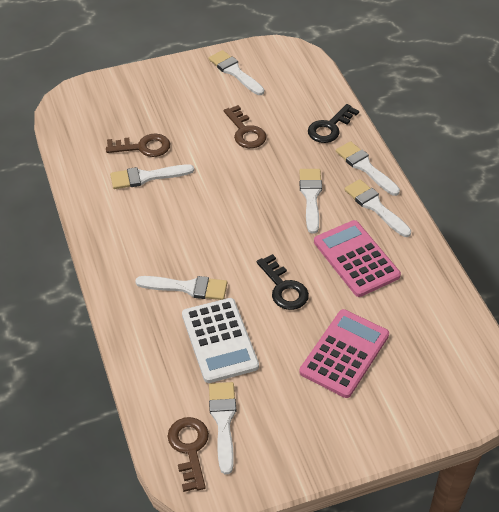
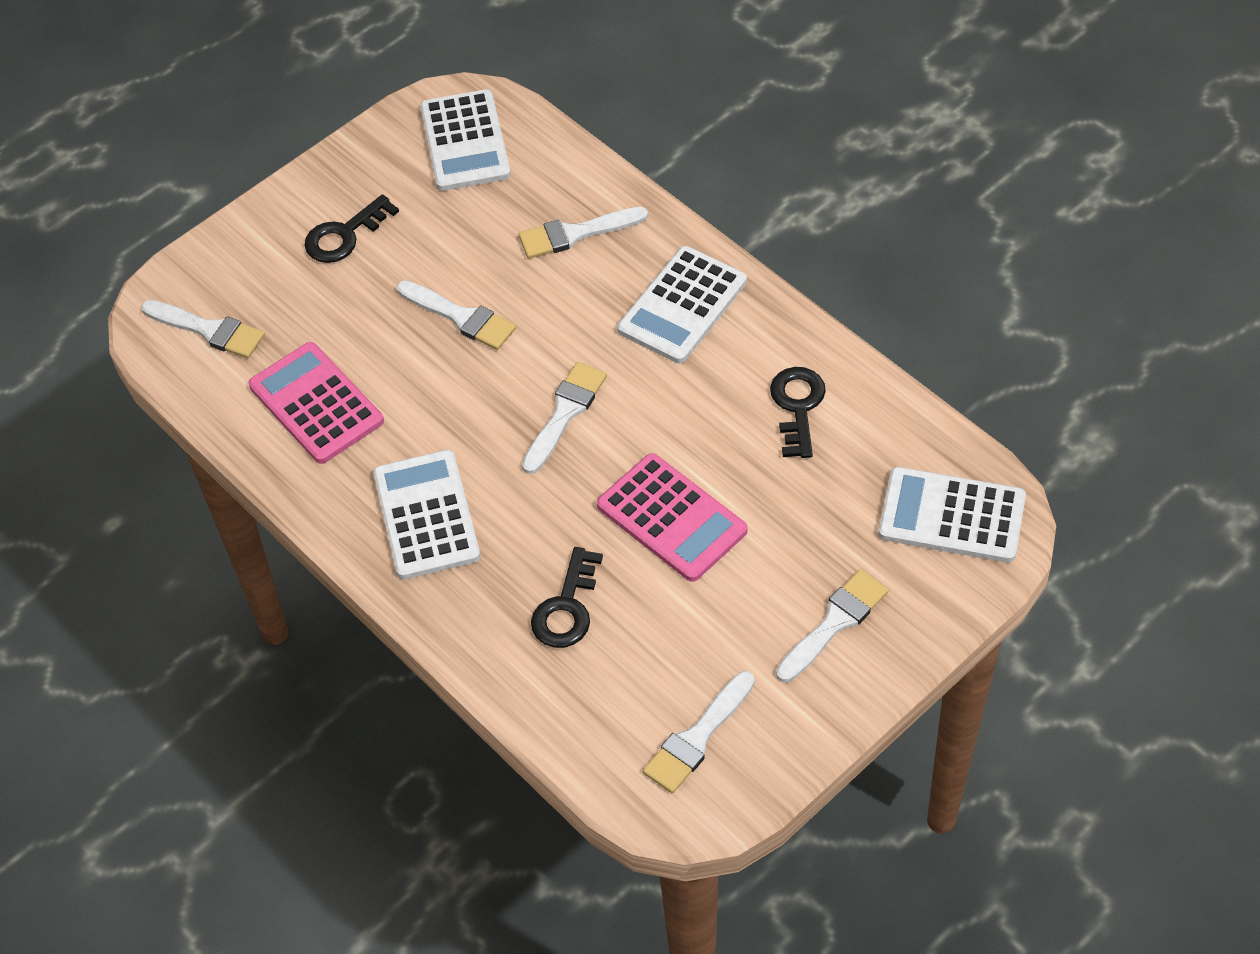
black key: 2 -> 3
brown key: 3 -> 0
white brush: 7 -> 6
white calculator: 1 -> 4

